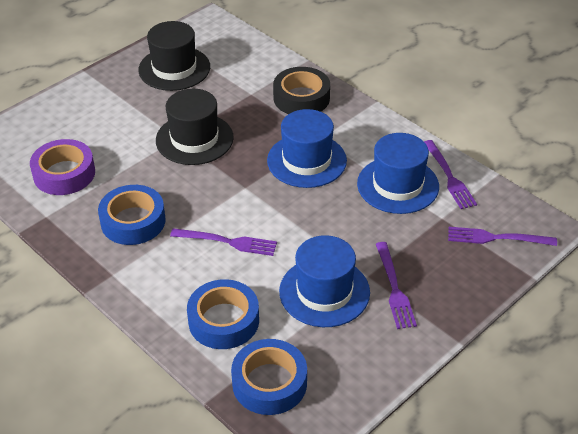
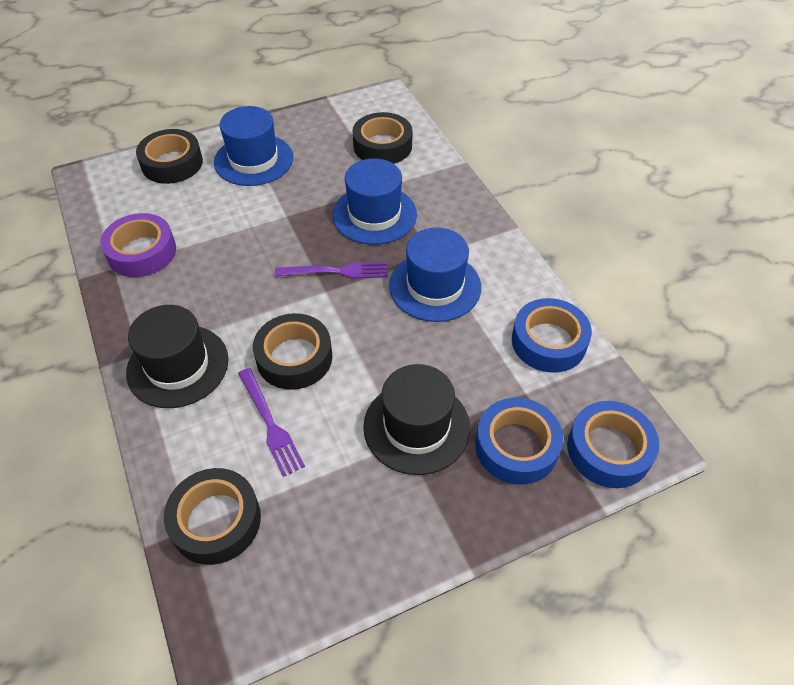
black tape: 1 -> 4
purple fork: 4 -> 2

